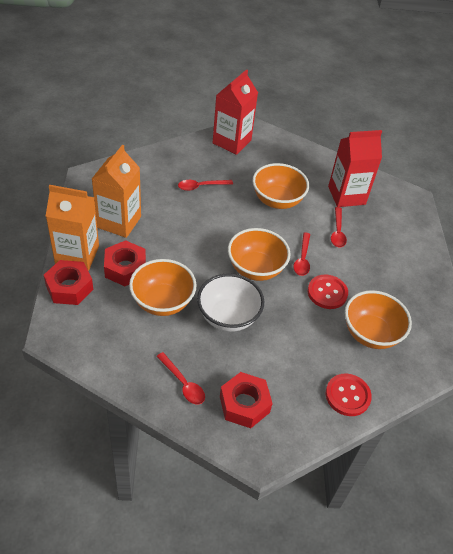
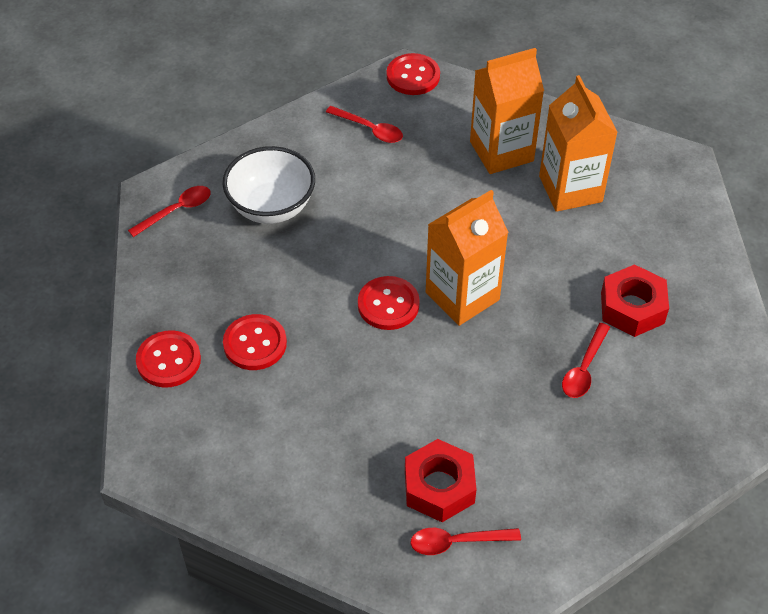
orange bowl: 4 -> 0
orange carton: 2 -> 3
red button: 2 -> 4
red carton: 2 -> 0
red nut: 3 -> 2

